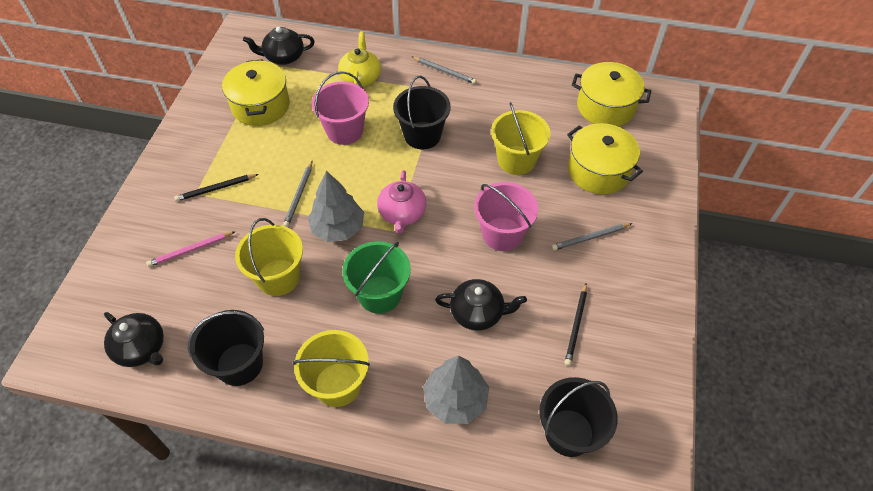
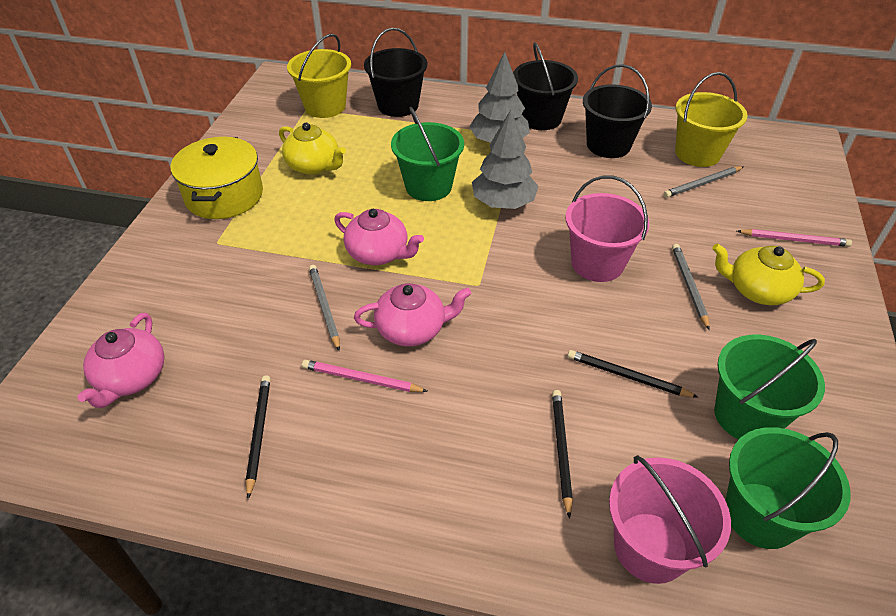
black pencil: 2 -> 3
black teapot: 3 -> 0
green bucket: 1 -> 3
pink pencil: 1 -> 2
pink teapot: 1 -> 3
yellow bucket: 3 -> 2
yellow pot: 3 -> 1
yellow teapot: 1 -> 2

